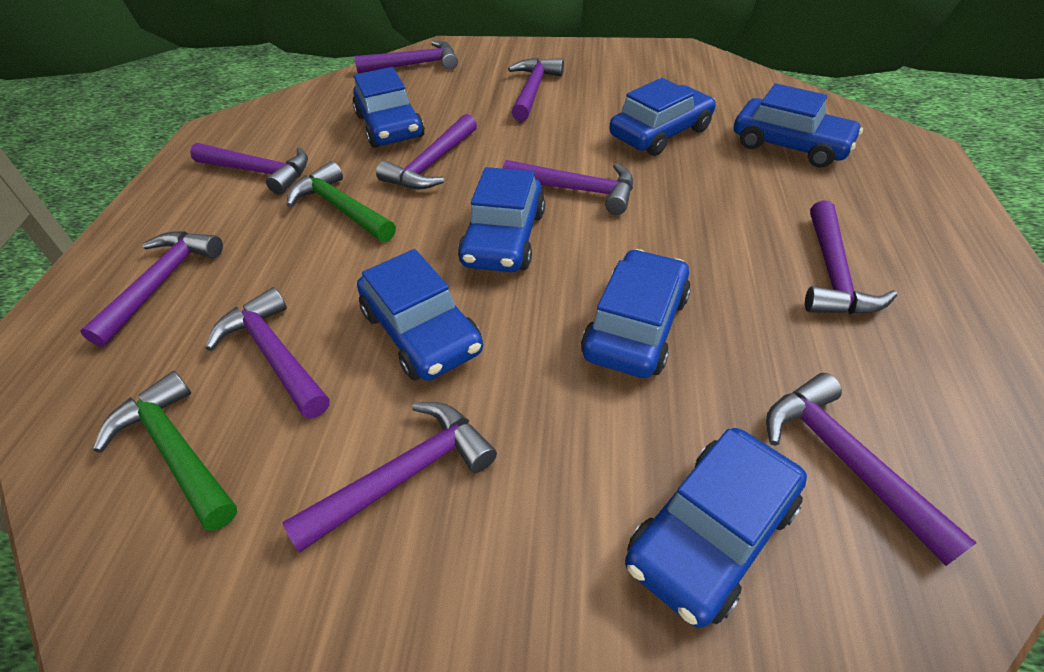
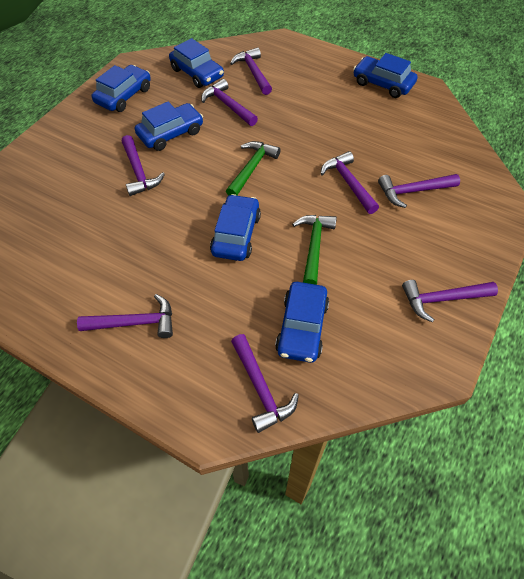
blue car: 7 -> 6
purple hammer: 10 -> 8

